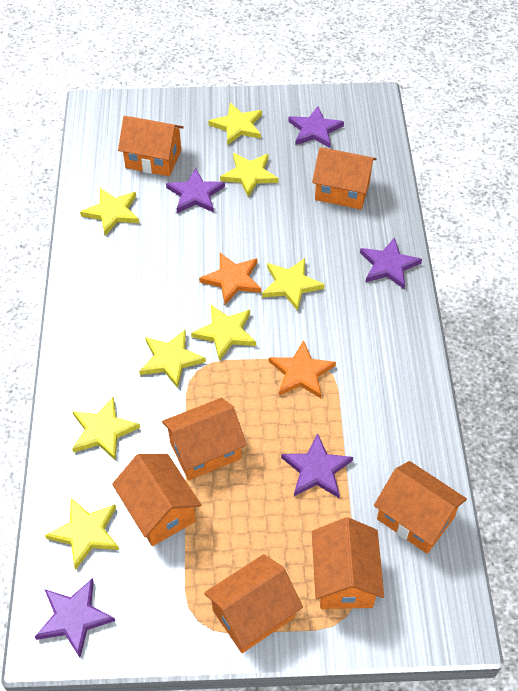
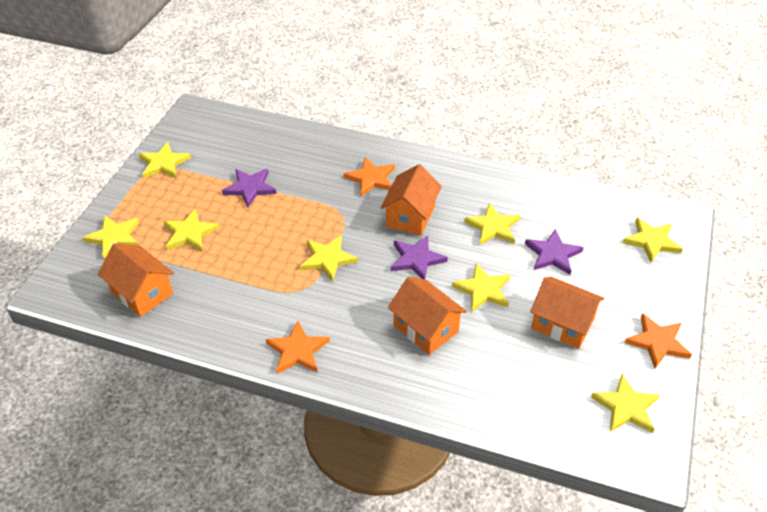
orange house: 7 -> 4
orange star: 2 -> 3
purple star: 5 -> 3

